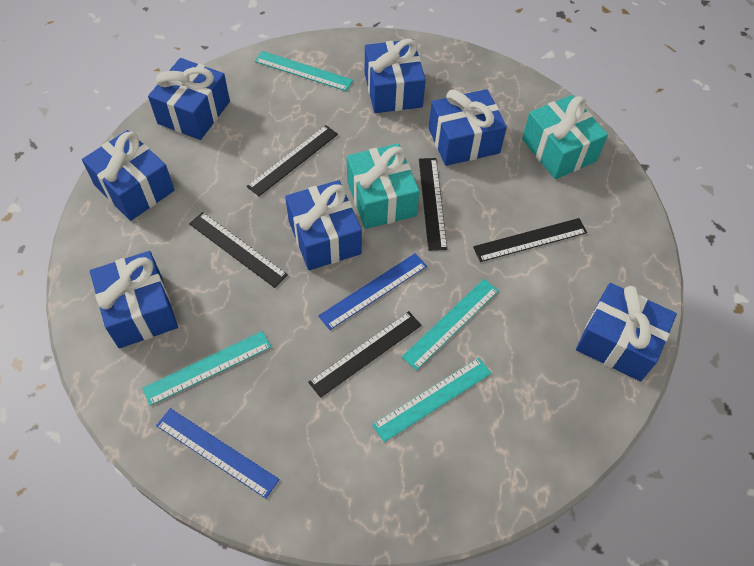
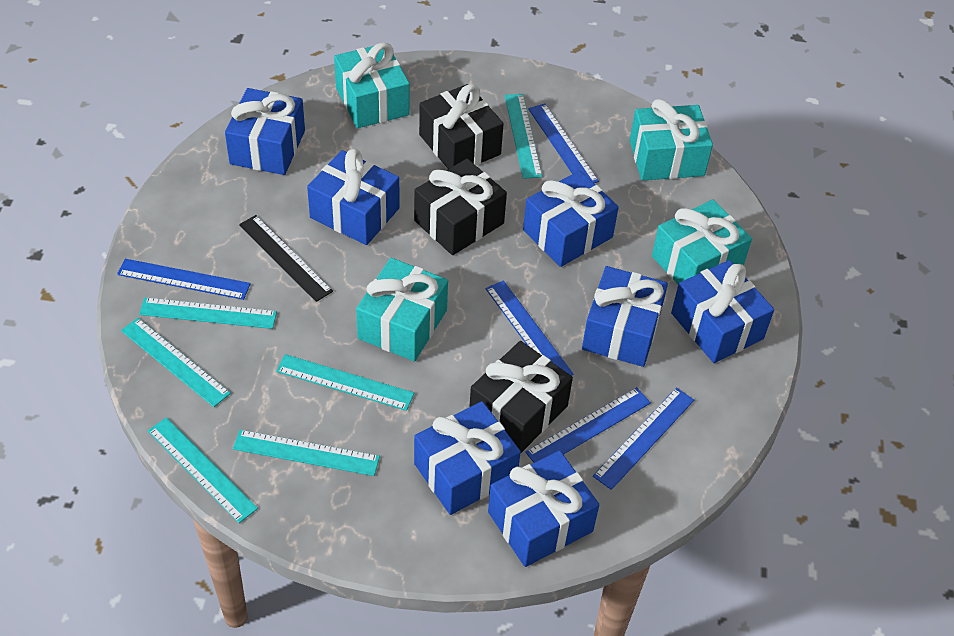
black gift: 0 -> 3
black ruler: 5 -> 1
blue ruler: 2 -> 5
turquoise gift: 2 -> 4
turquoise ruler: 4 -> 6

